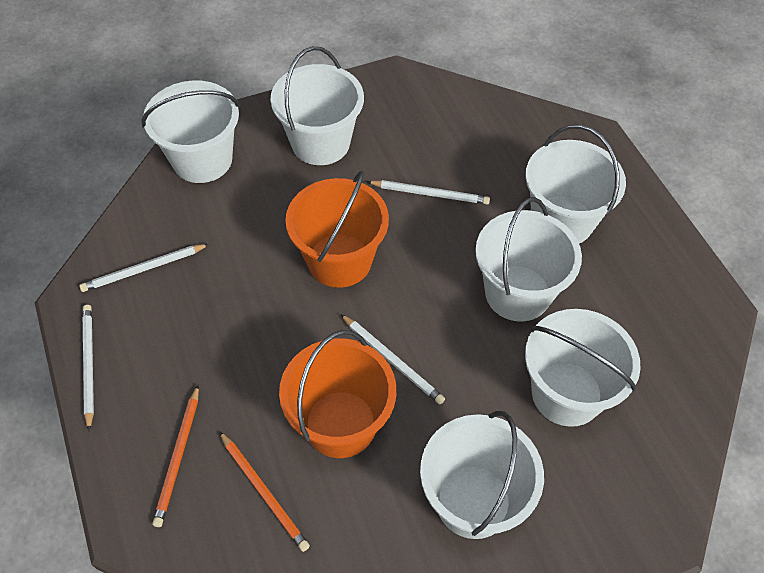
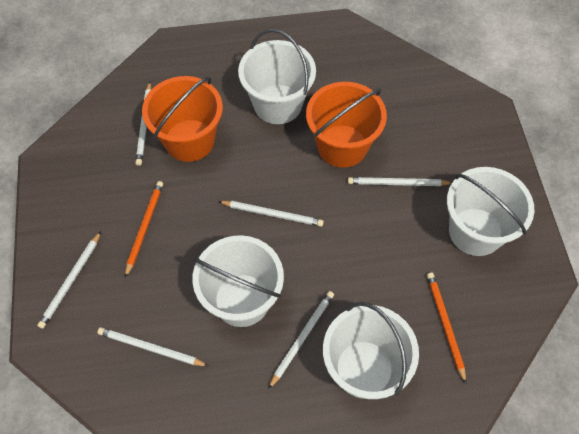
white bucket: 6 -> 4
white pencil: 4 -> 6

